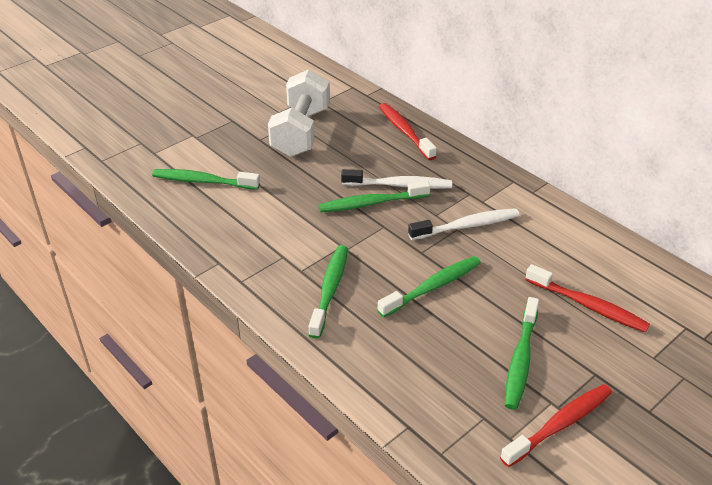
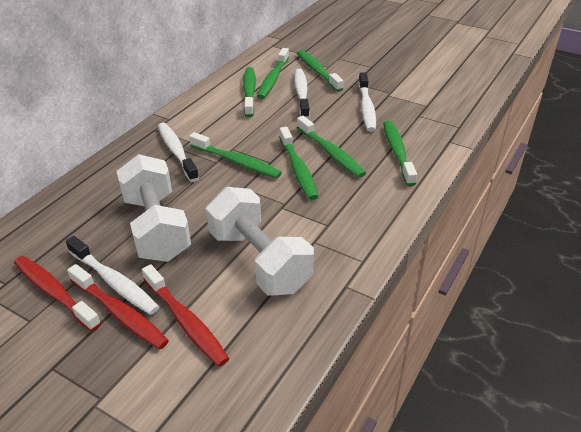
green toothbrush: 5 -> 7
white dumbbell: 1 -> 2
white toothbrush: 2 -> 4

